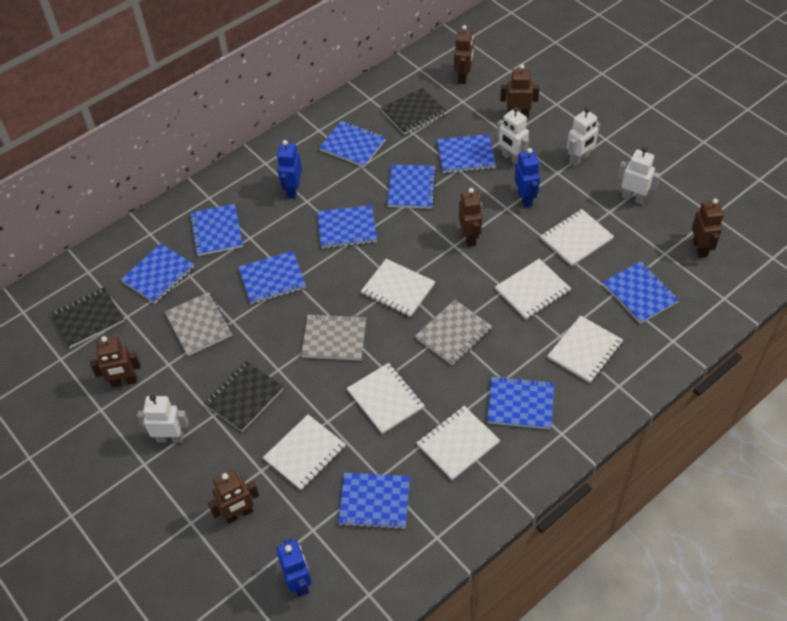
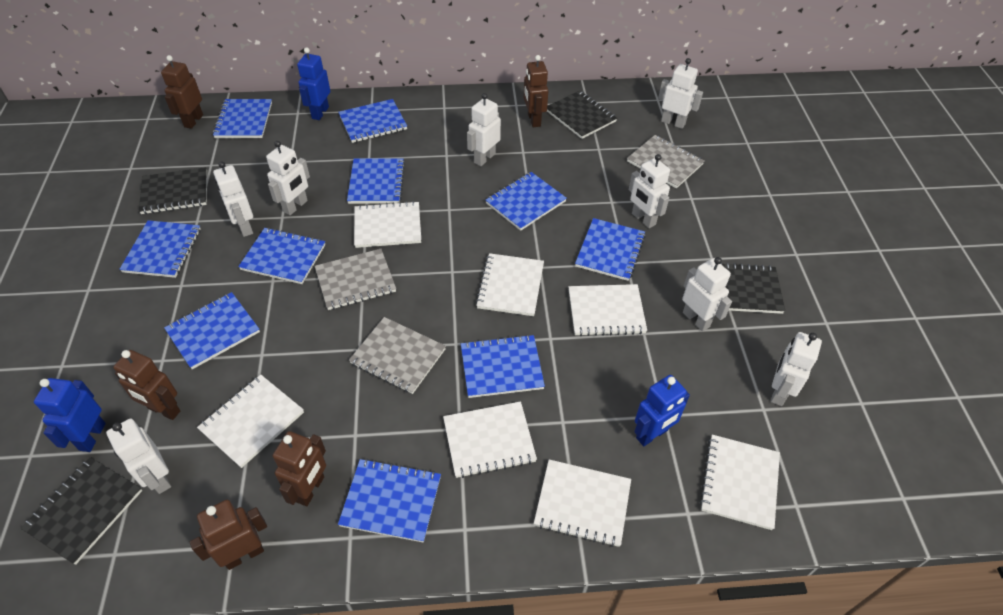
black notebook: 3 -> 4
brown robot: 6 -> 5
white robot: 4 -> 8

